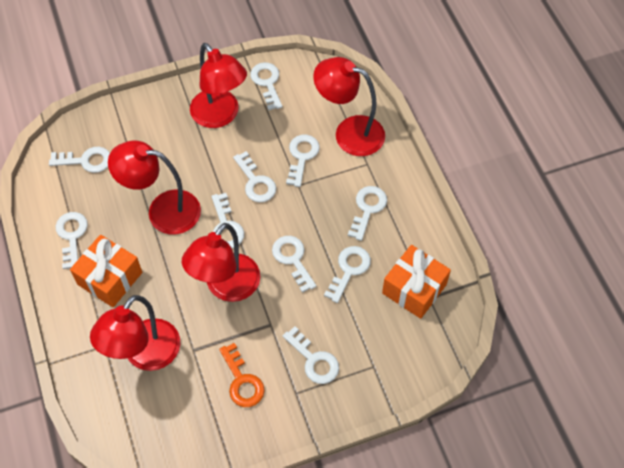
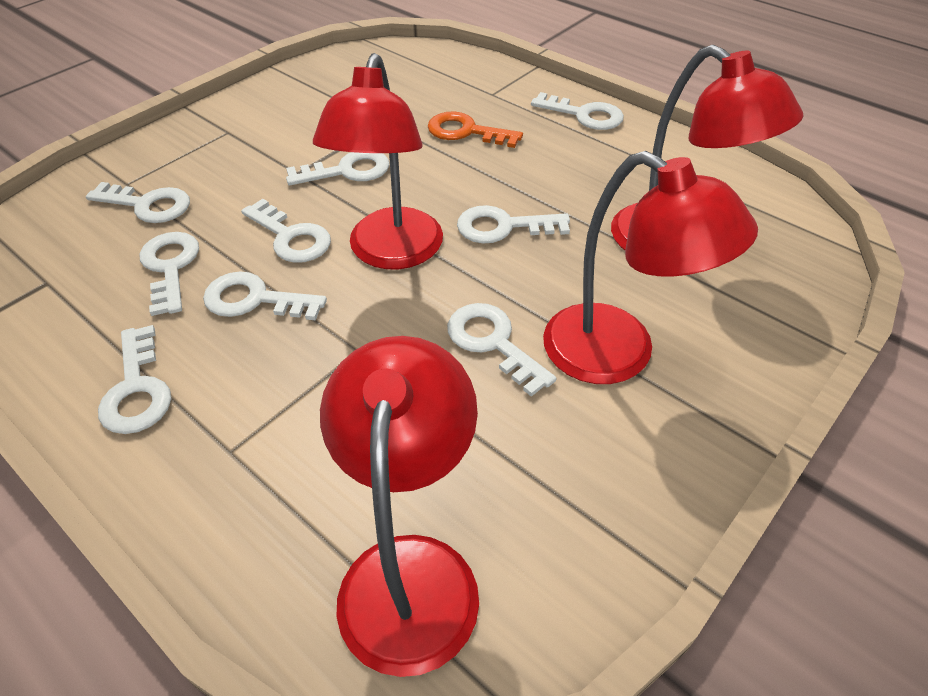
orange gift: 2 -> 0
red lamp: 5 -> 4
white key: 10 -> 9

